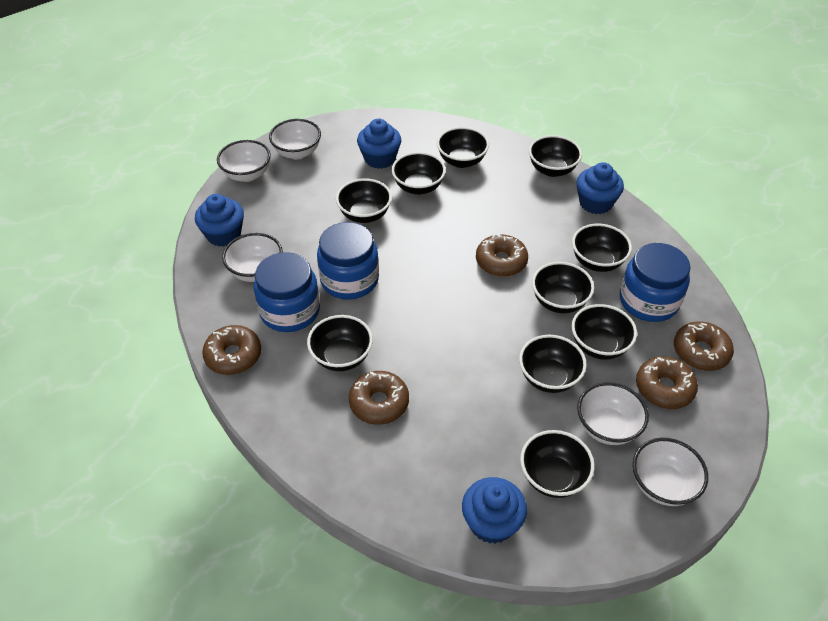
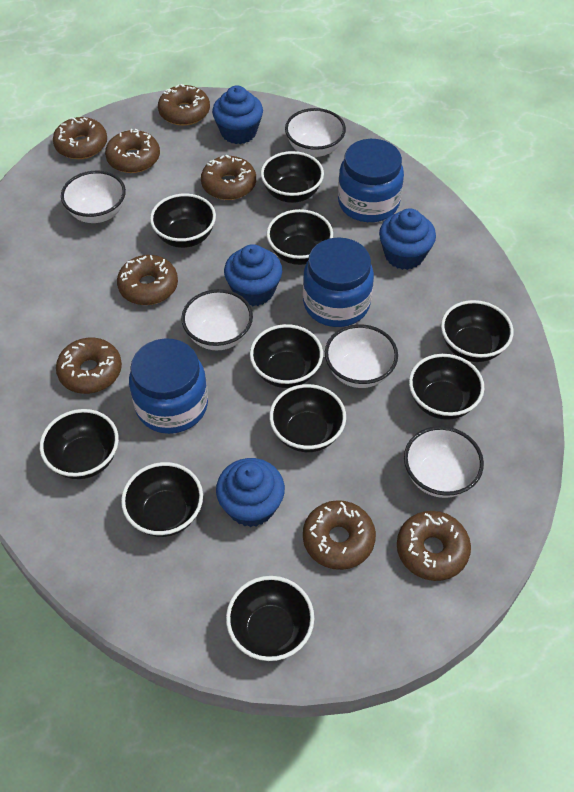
brown donut: 5 -> 8

